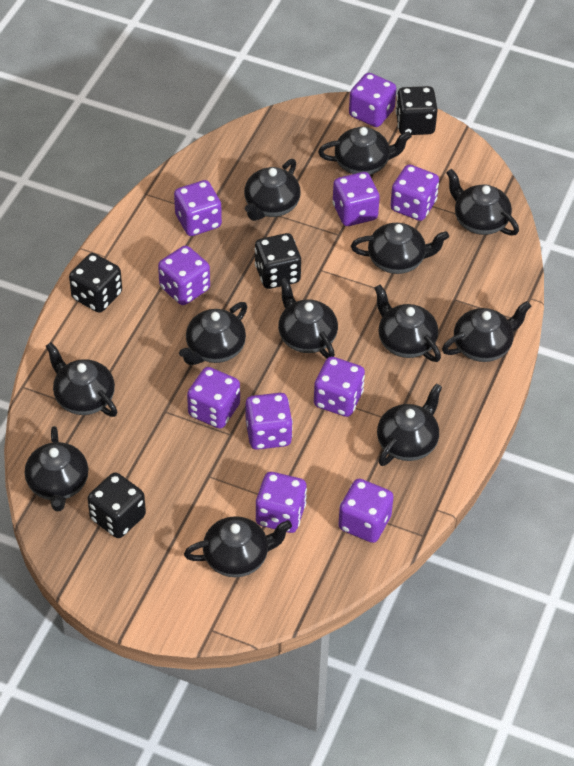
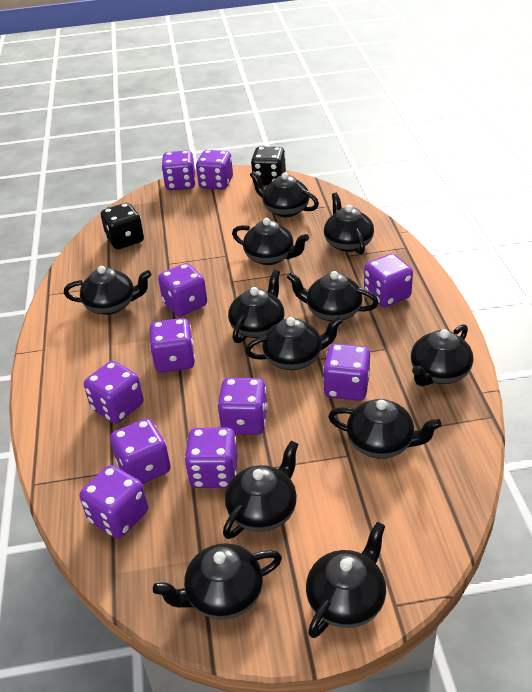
black dice: 4 -> 2
purple dice: 10 -> 11

